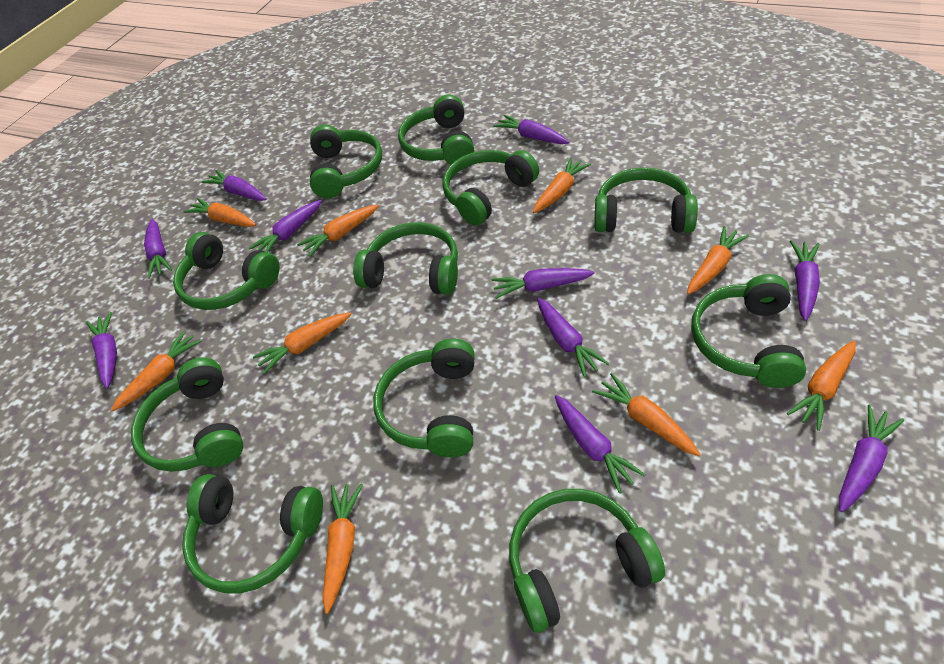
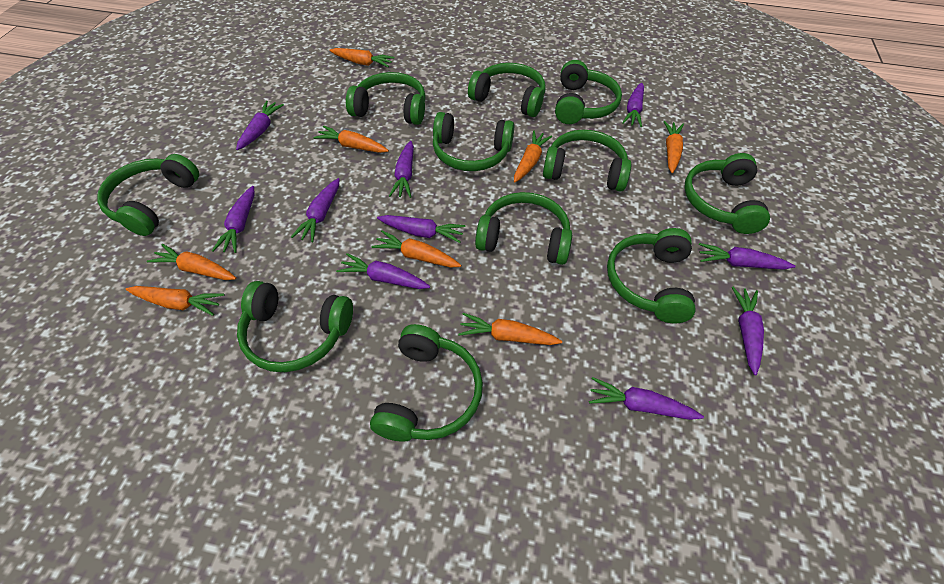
orange carrot: 9 -> 8

